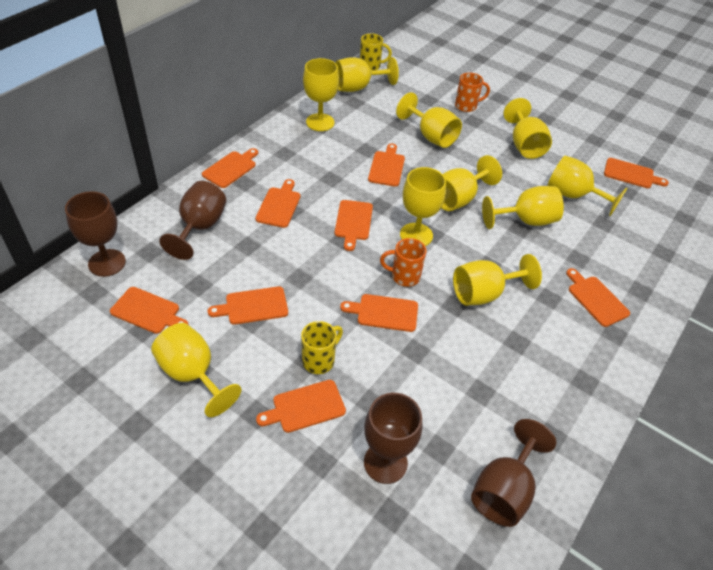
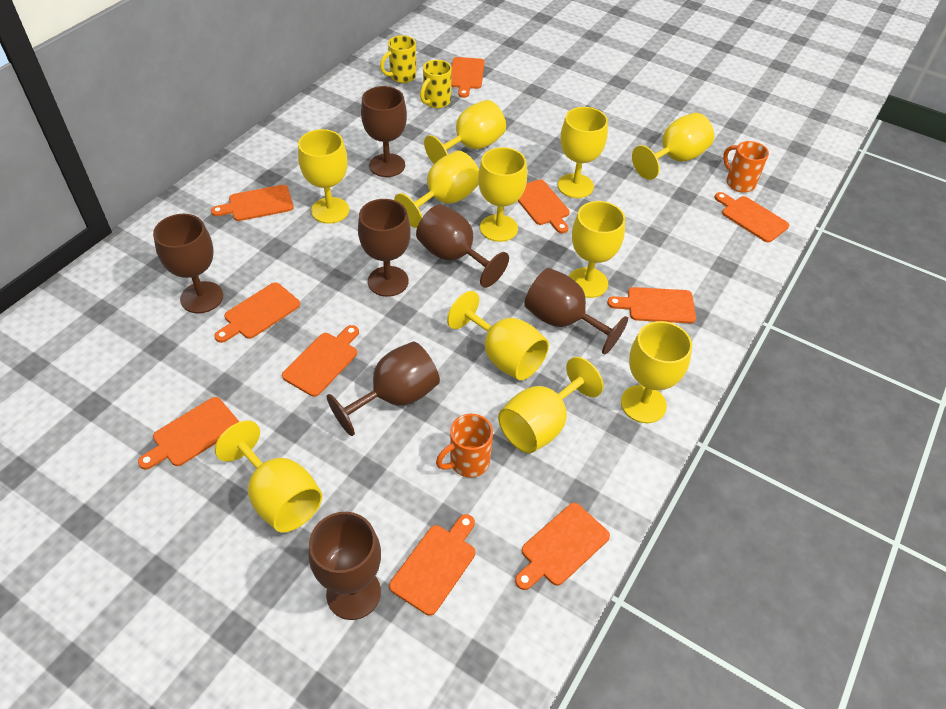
brown goblet: 4 -> 7
yellow goblet: 10 -> 11

